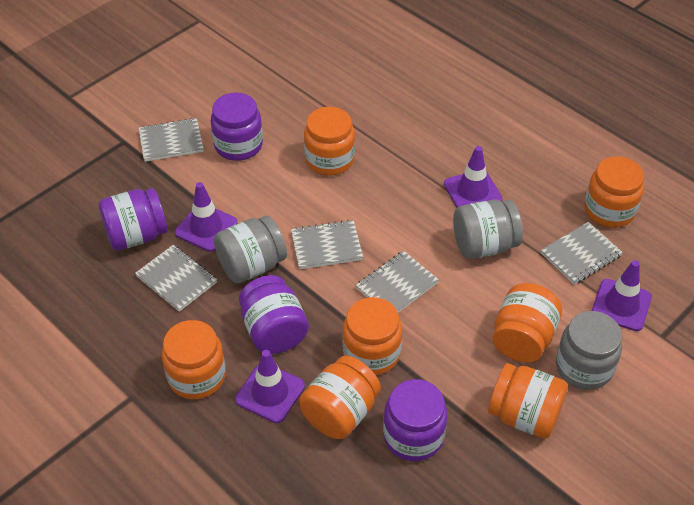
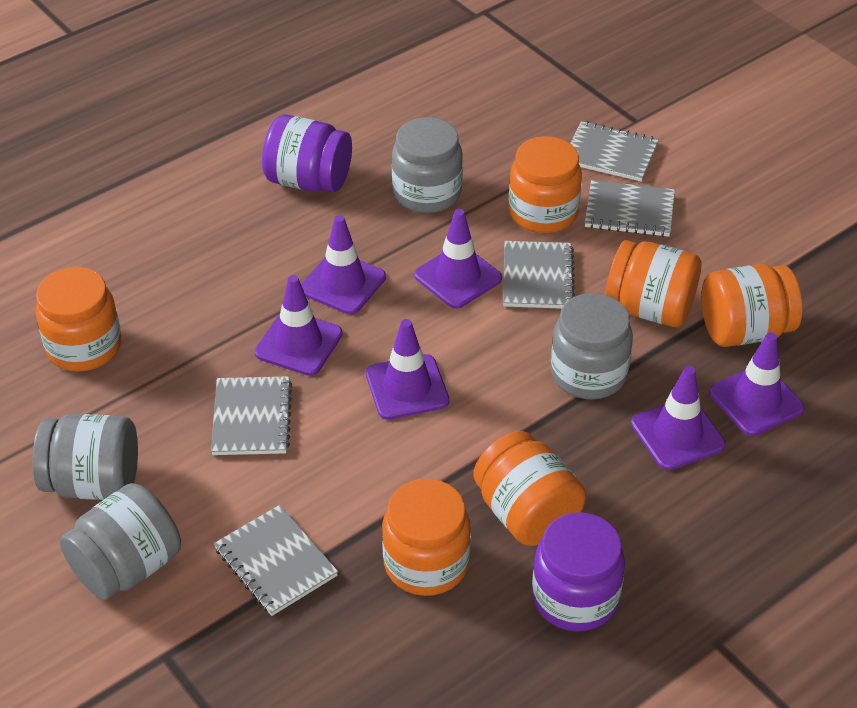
grey jar: 3 -> 4
orange jar: 7 -> 6
purple jar: 4 -> 2
purple traffic cone: 4 -> 6

